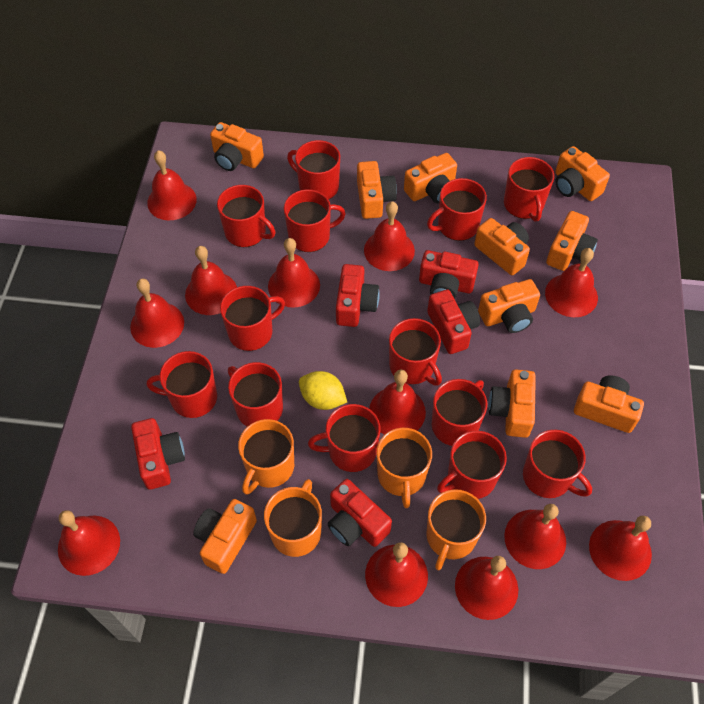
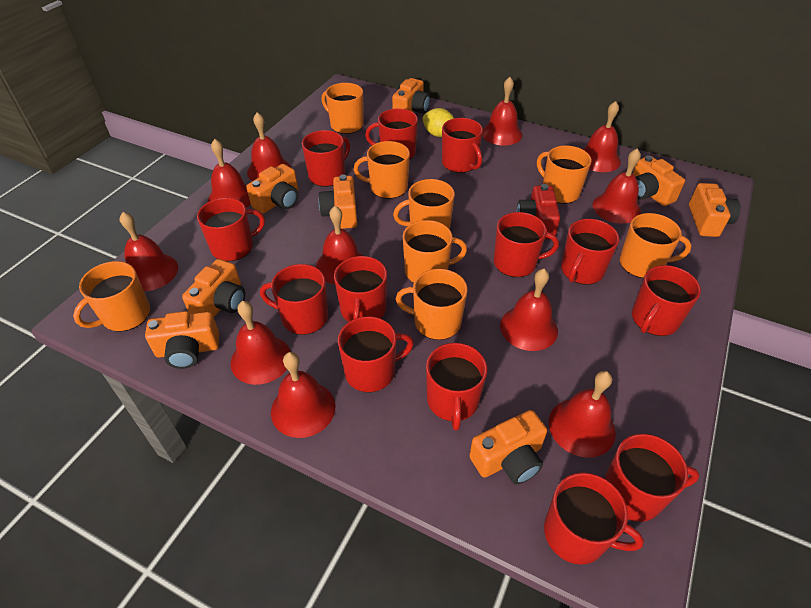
orange camera: 10 -> 8
orange mug: 4 -> 8
red bell: 12 -> 11
red camera: 5 -> 1

